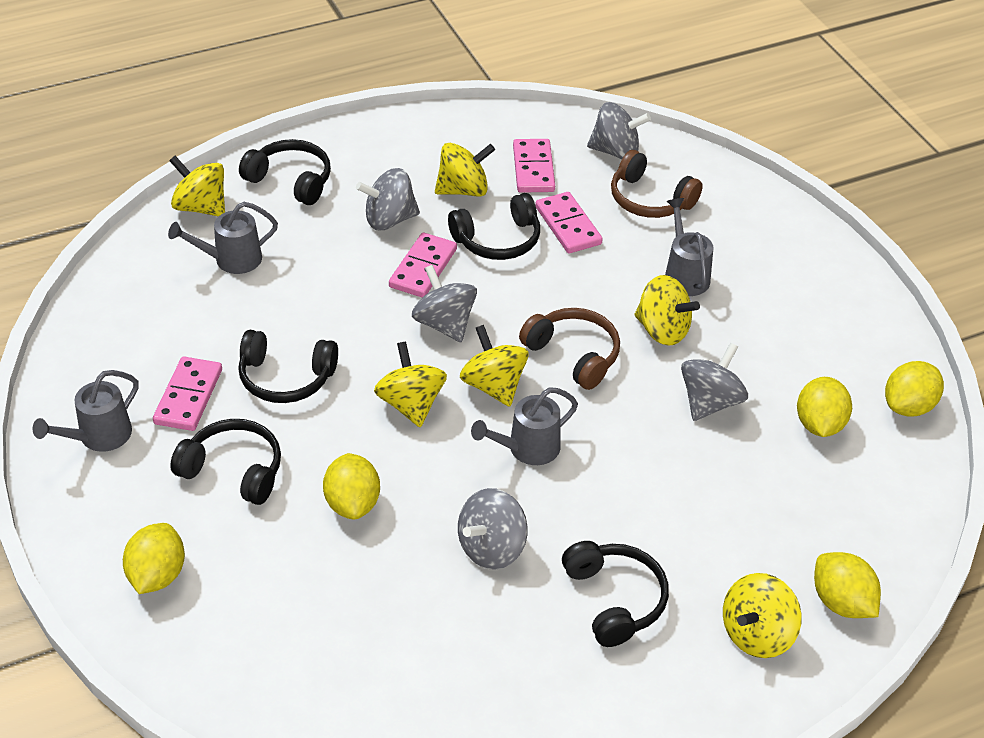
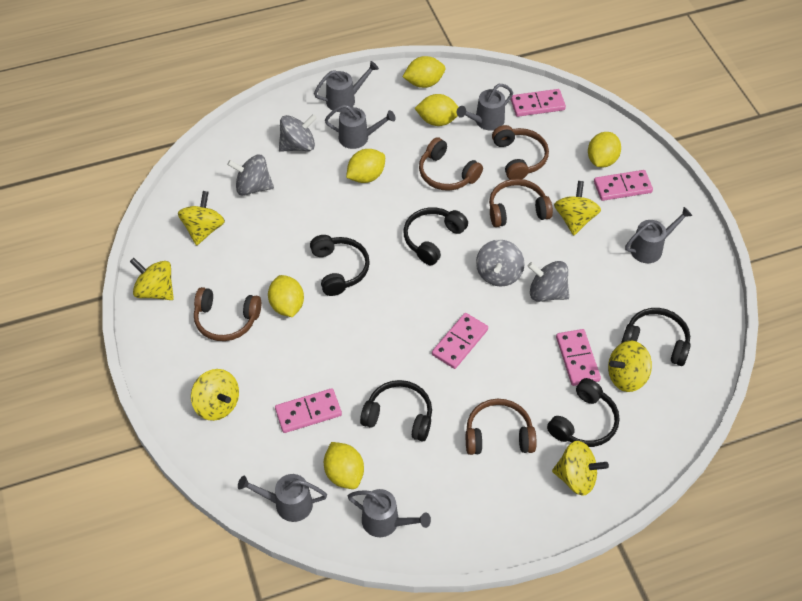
brown headphones: 2 -> 5
grey spinning top: 5 -> 4
grey watering can: 4 -> 6
pink domino: 4 -> 5
yellow lemon: 5 -> 6

